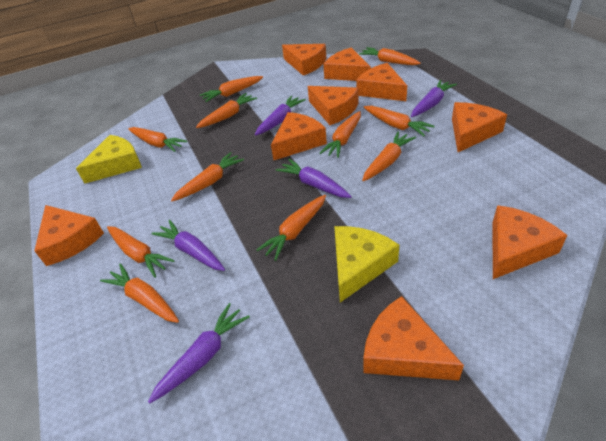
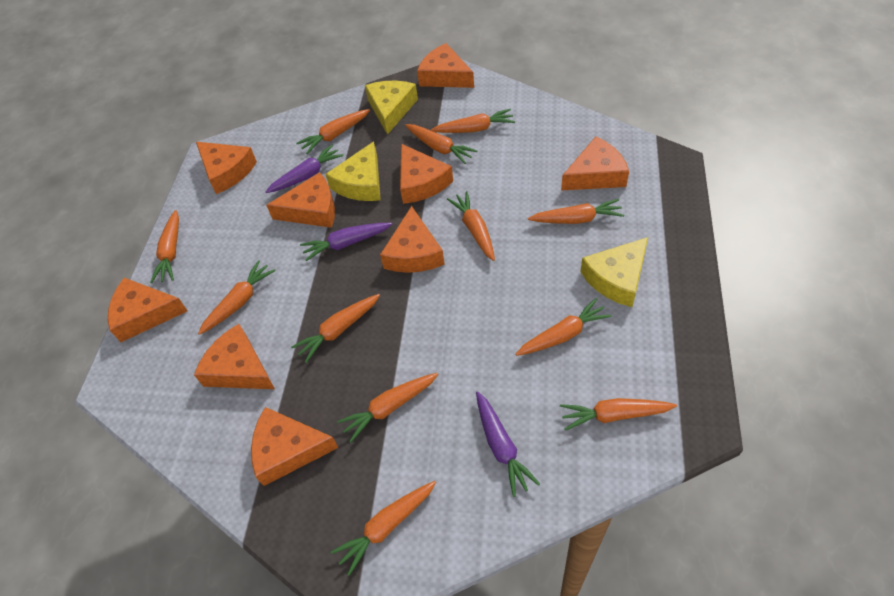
orange carrot: 11 -> 12
purple carrot: 5 -> 3
yellow cheese: 2 -> 3

